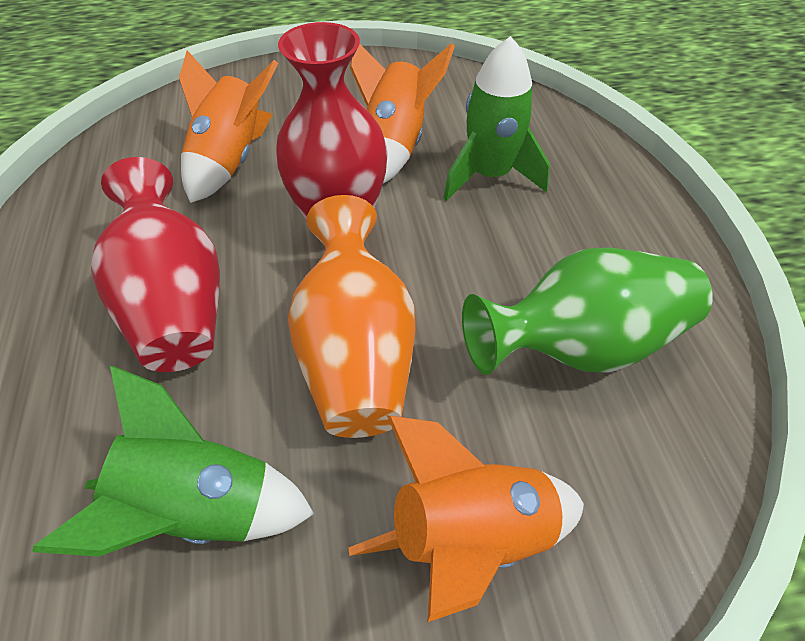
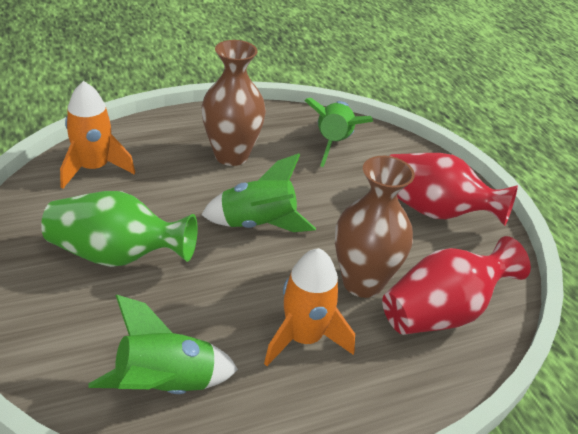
brown vase: 0 -> 2
green rocket: 2 -> 3
orange rocket: 3 -> 2
orange vase: 1 -> 0

